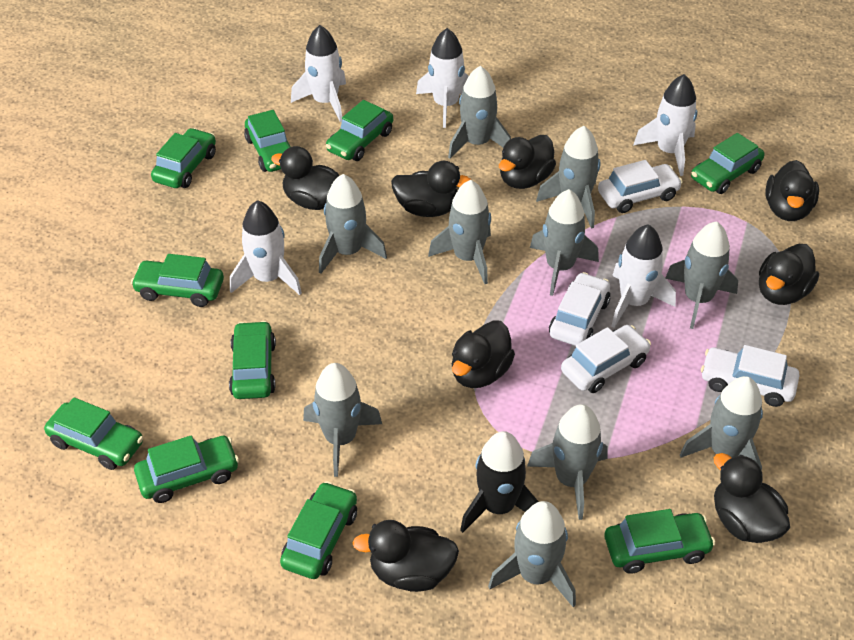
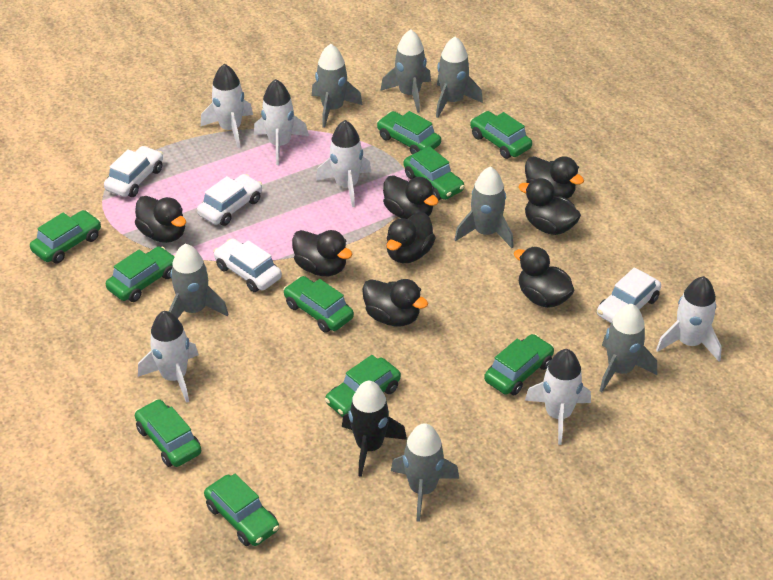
grey rocket: 10 -> 7
white rocket: 5 -> 6

